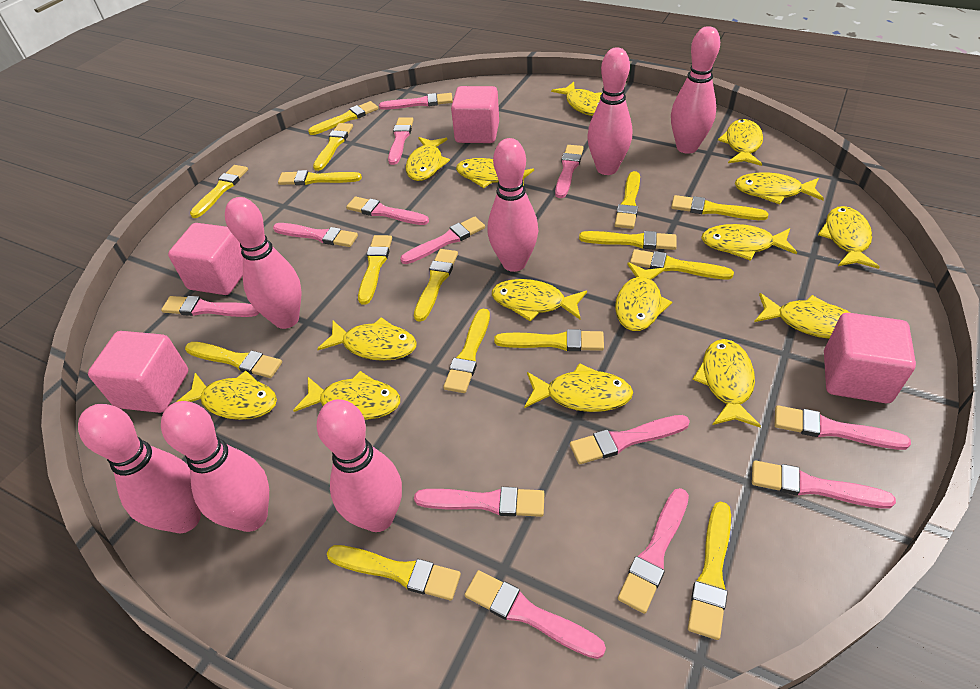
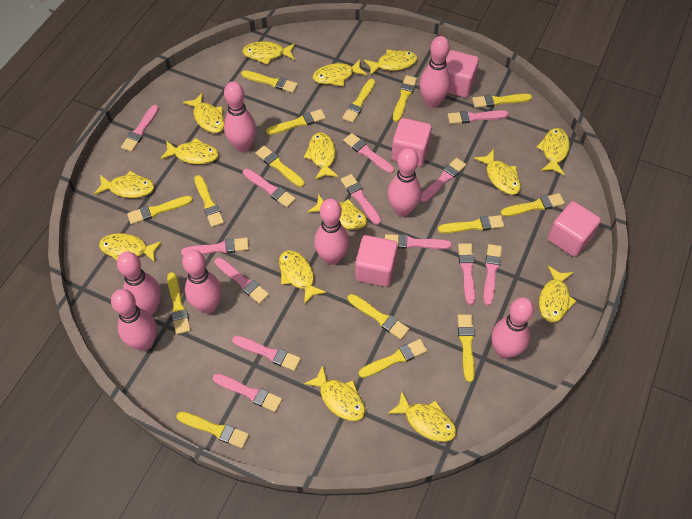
pink bowling pin: 7 -> 8

